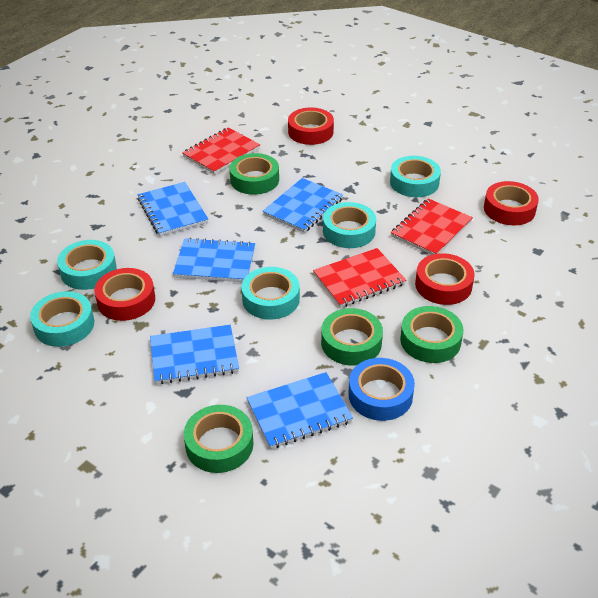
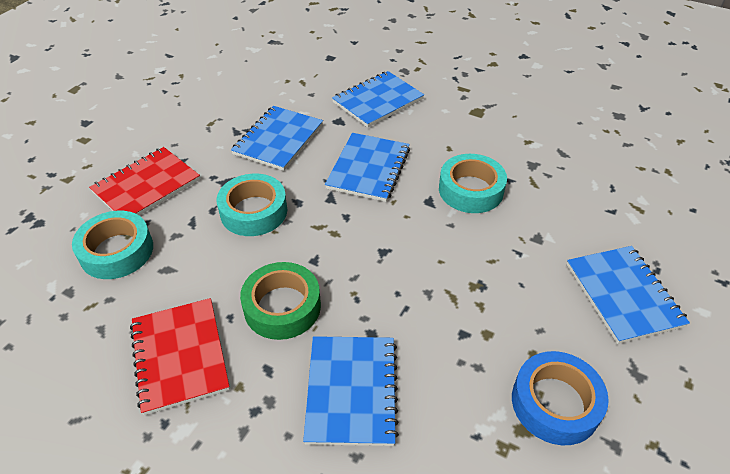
green tape: 4 -> 1
red notebook: 3 -> 2
red tape: 4 -> 0
turquoise tape: 5 -> 3

